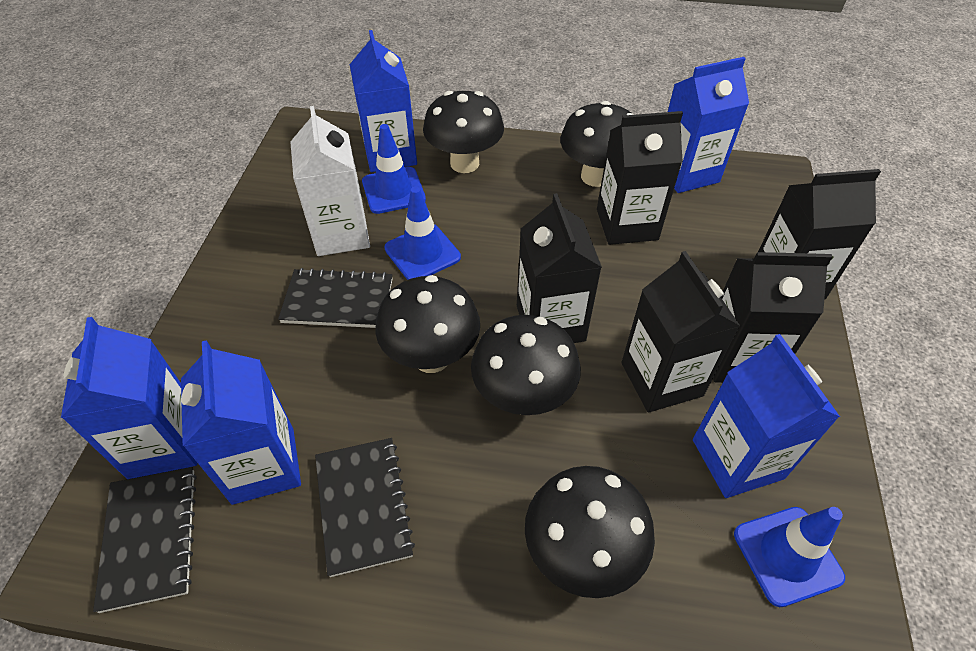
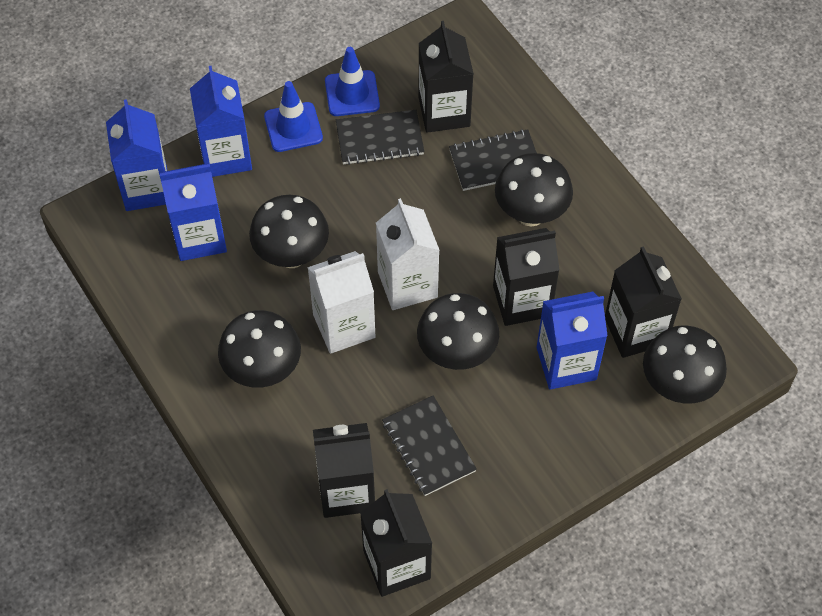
blue carton: 5 -> 4
blue traffic cone: 3 -> 2
white carton: 1 -> 2

